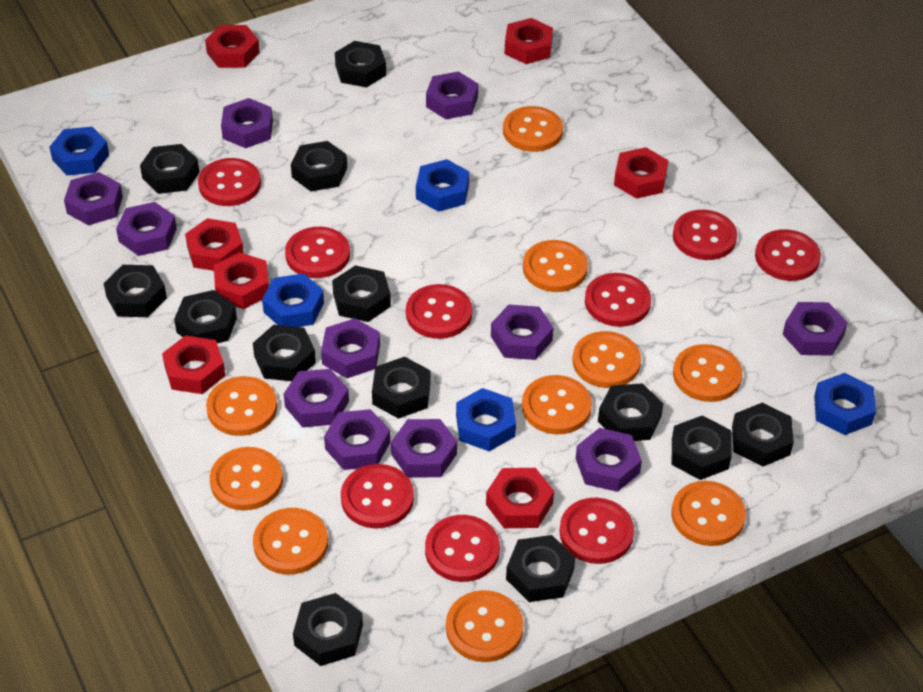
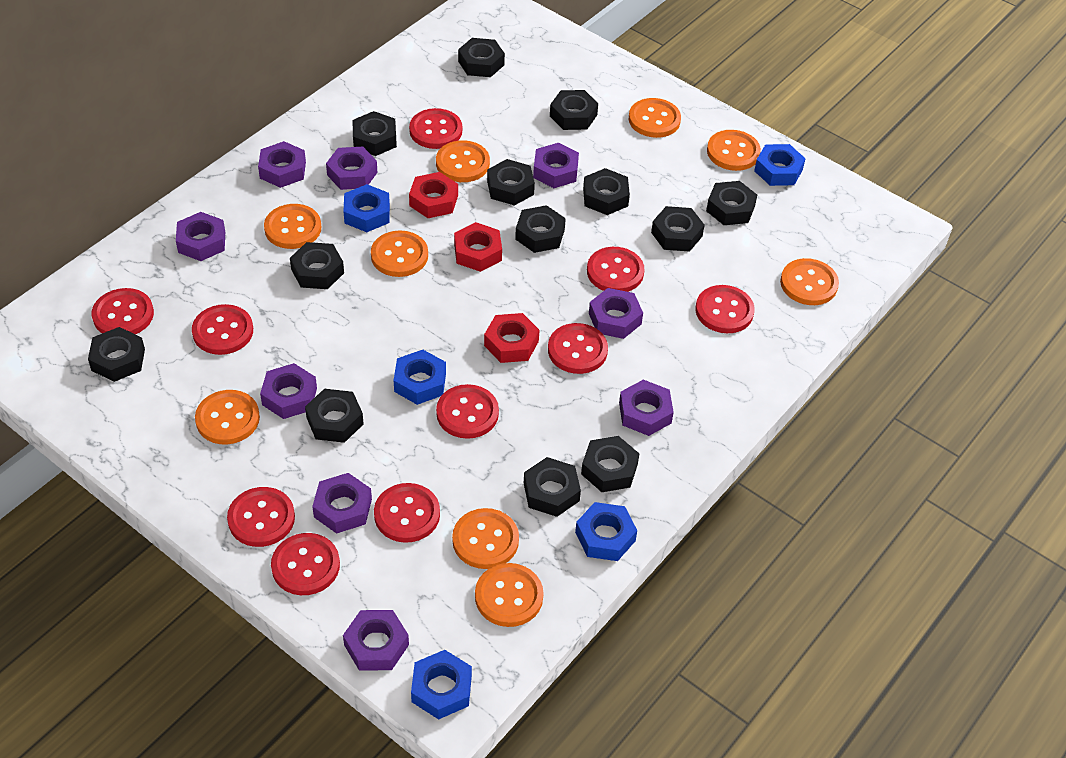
orange button: 10 -> 9
purple nut: 11 -> 9
red button: 9 -> 10
red nut: 7 -> 3

